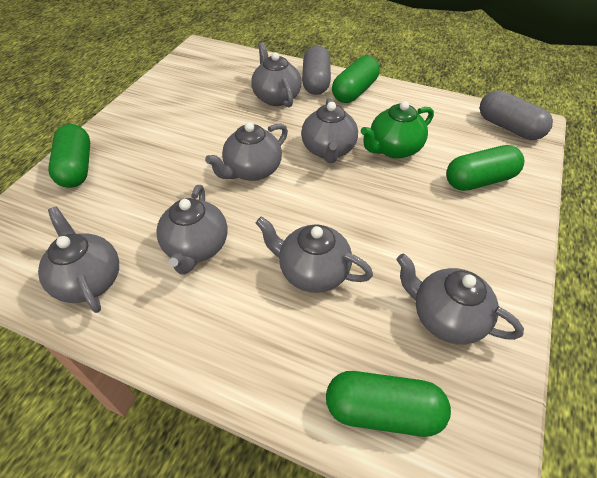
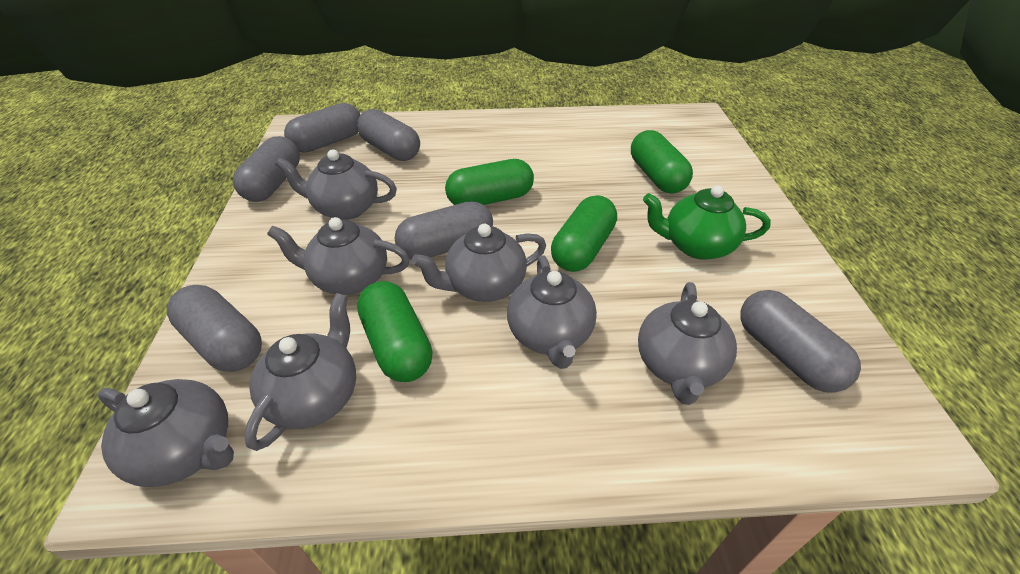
grey capsule: 2 -> 6

